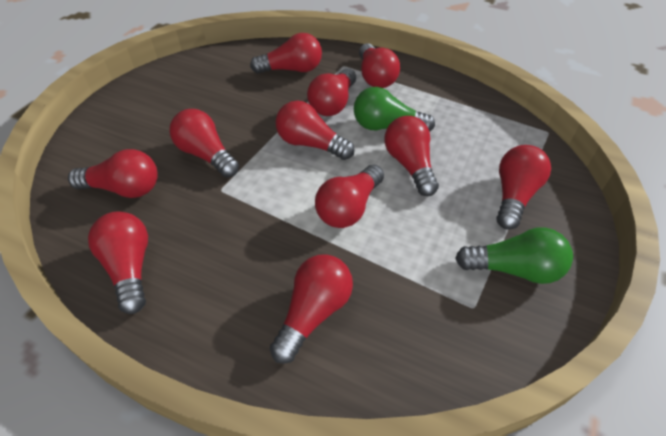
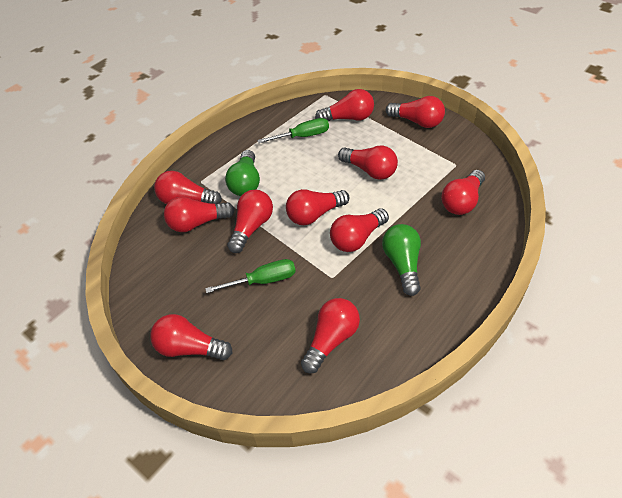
green screwdriver: 0 -> 2

